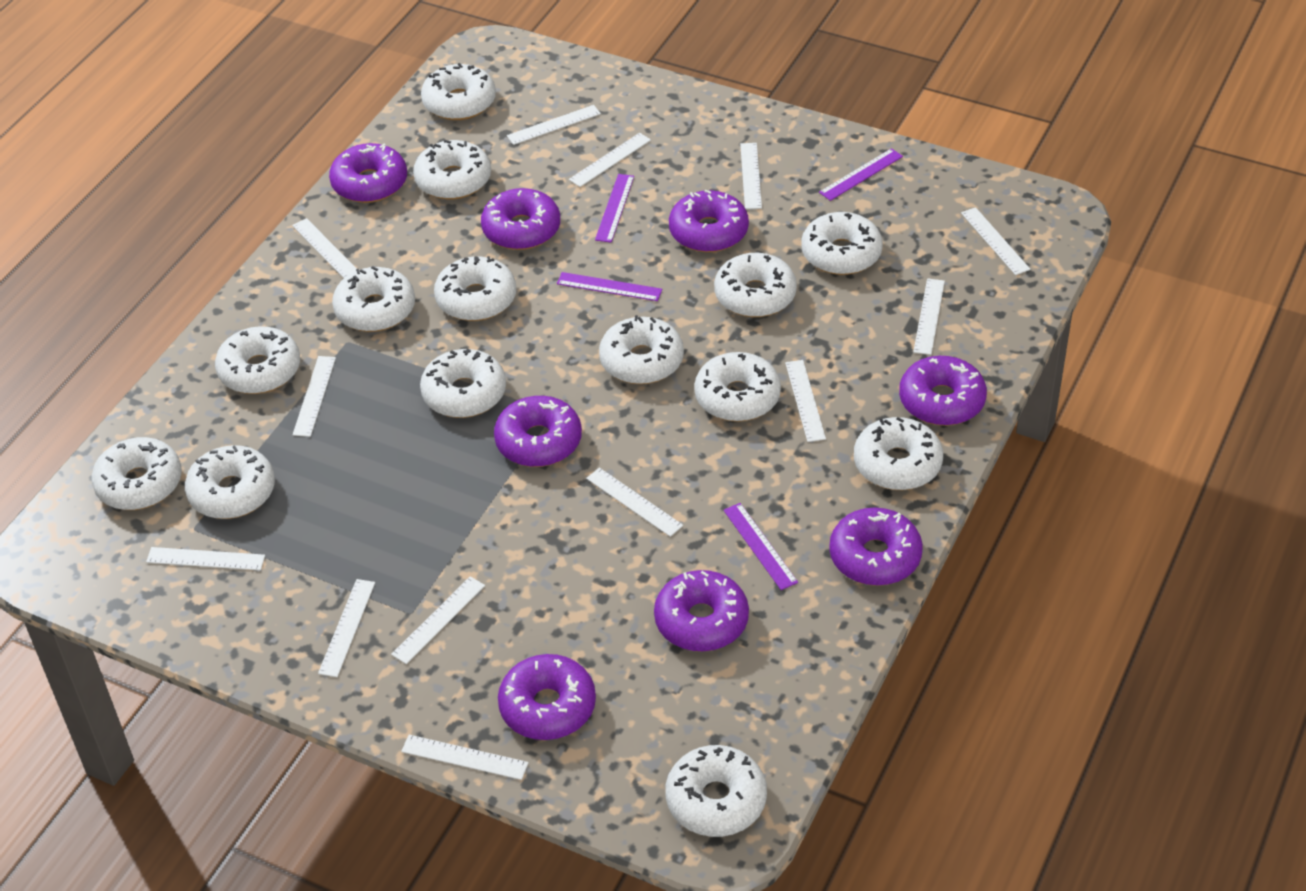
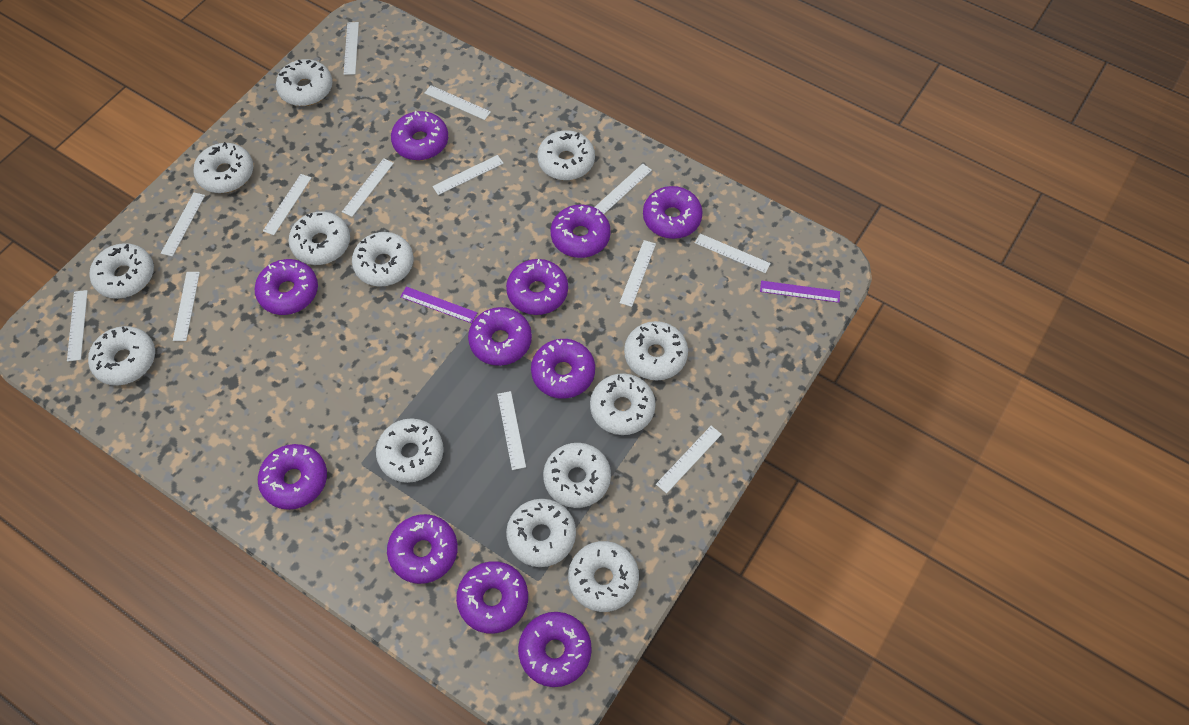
purple donut: 8 -> 11
purple ruler: 4 -> 2
white donut: 14 -> 13

